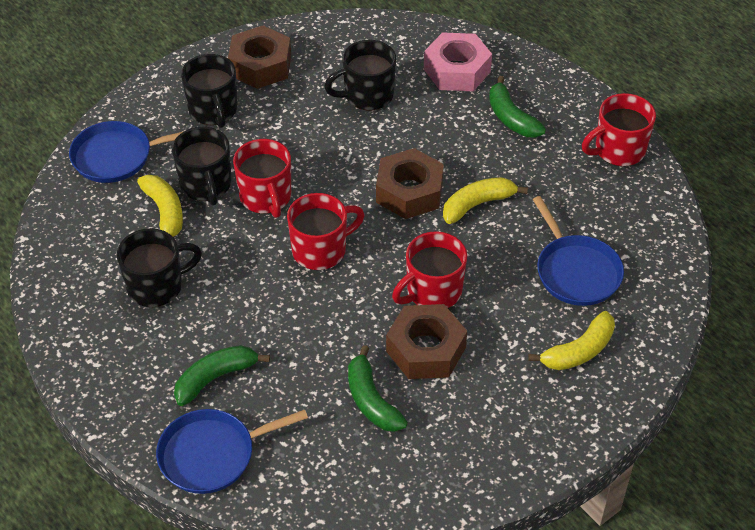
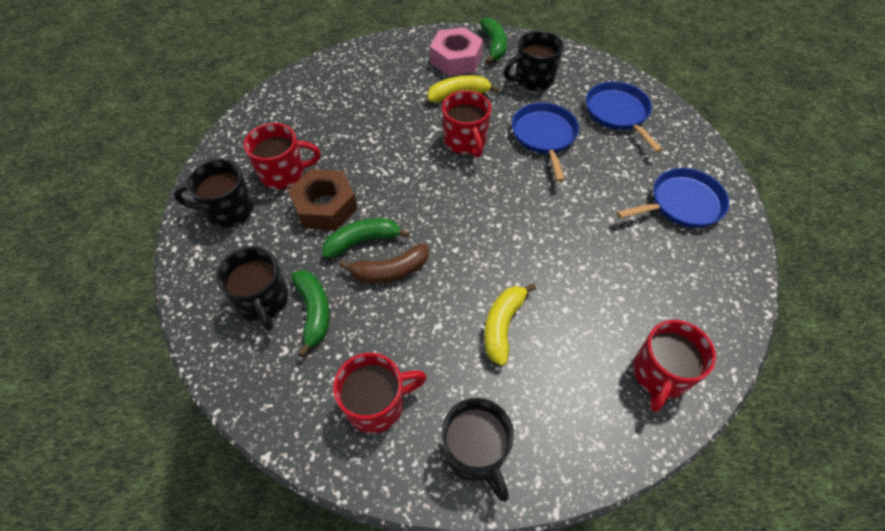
brown banana: 0 -> 1
brown nut: 3 -> 1
yellow banana: 3 -> 2

